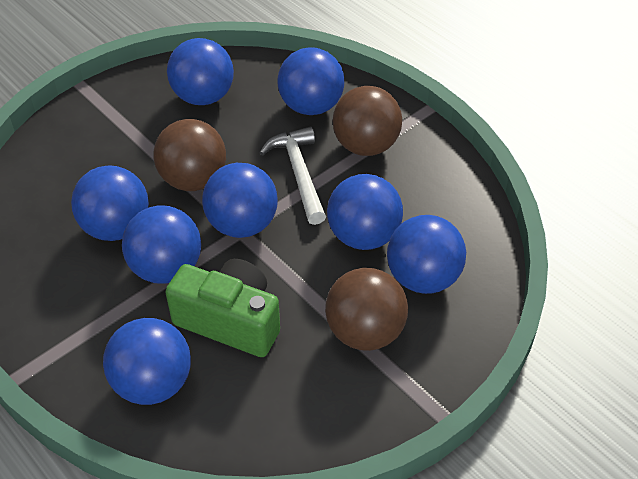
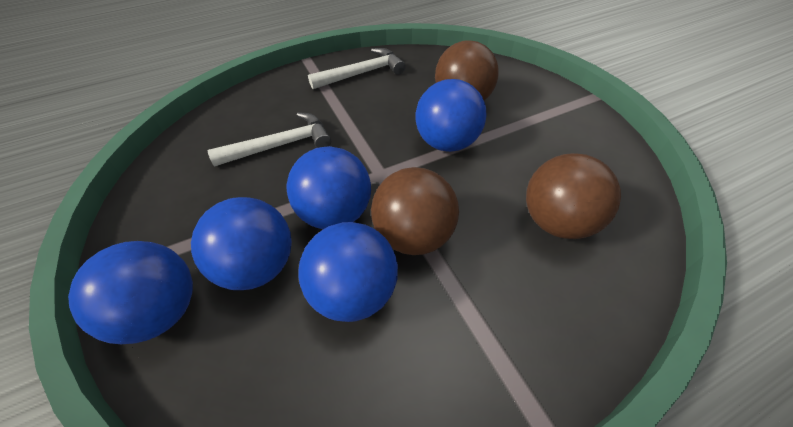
blue ball: 8 -> 5
green camera: 1 -> 0
white hammer: 1 -> 2

